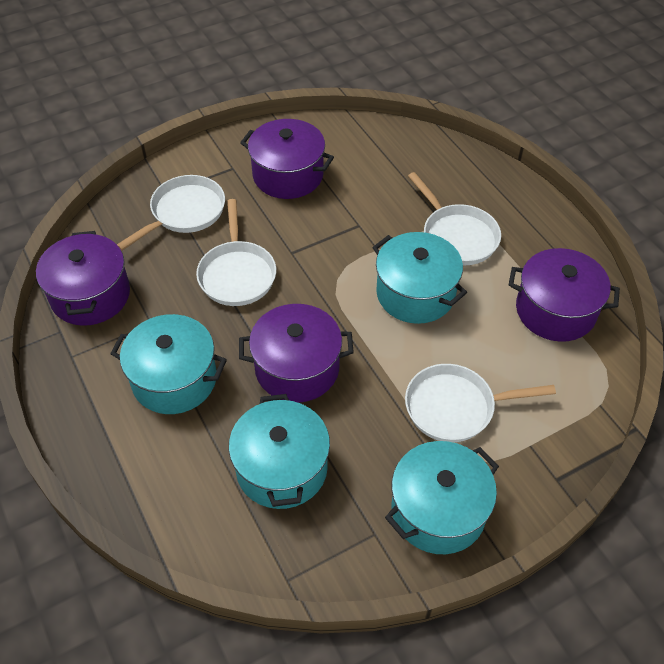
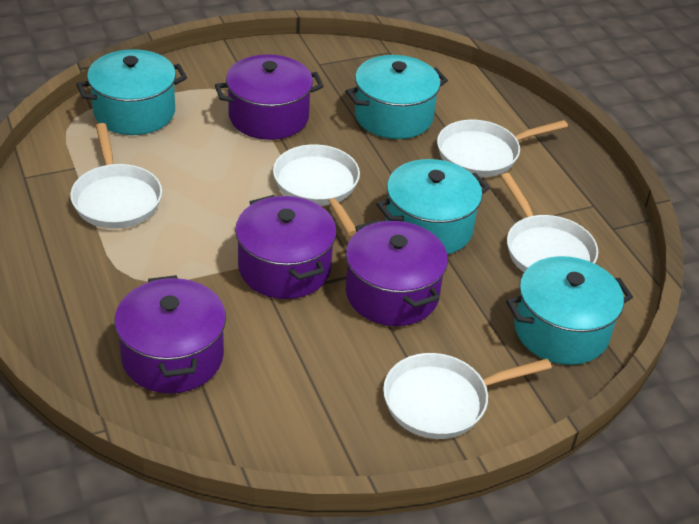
white pan: 4 -> 5

